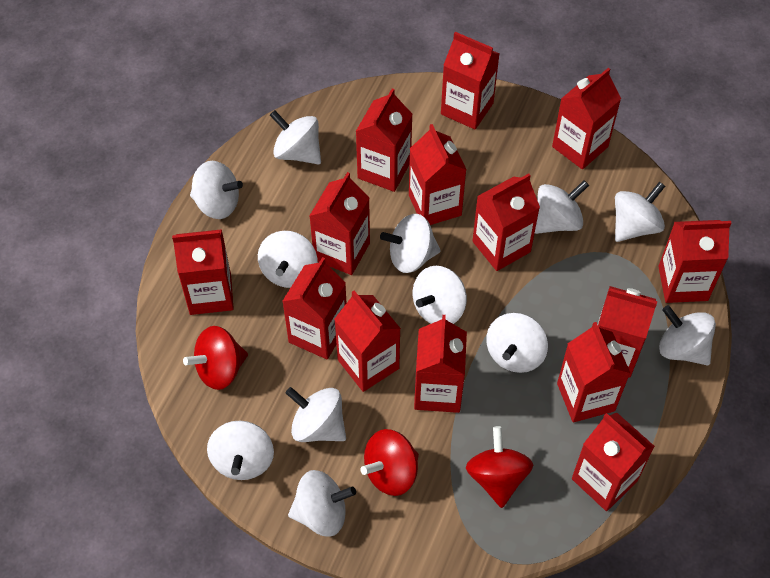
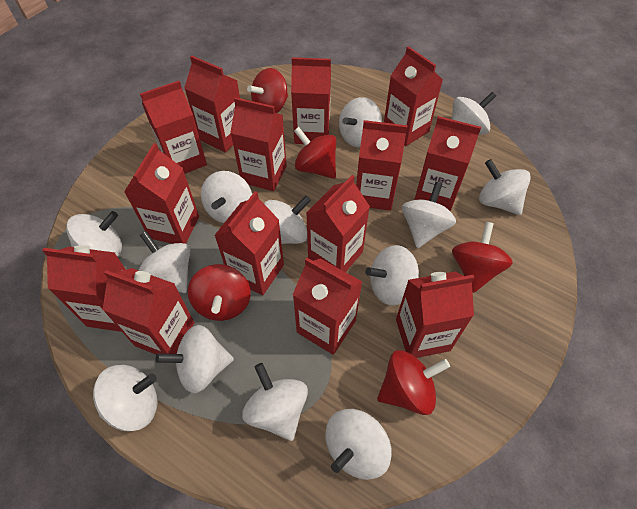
red spinning top: 3 -> 5
white spinning top: 12 -> 13

